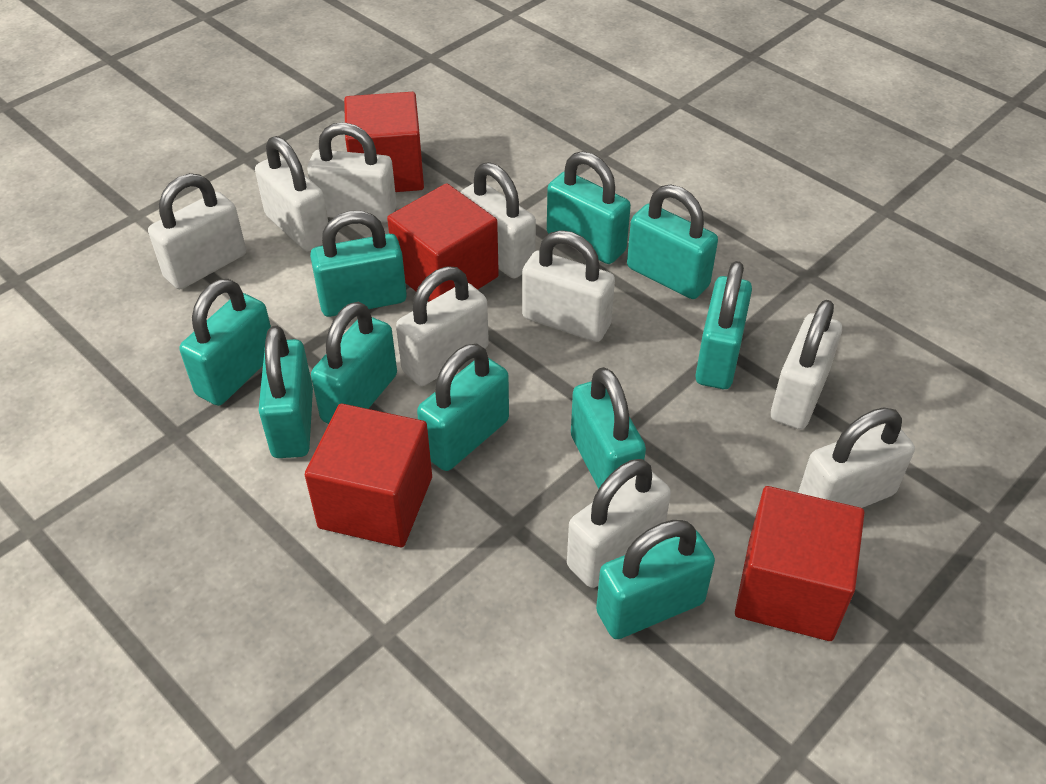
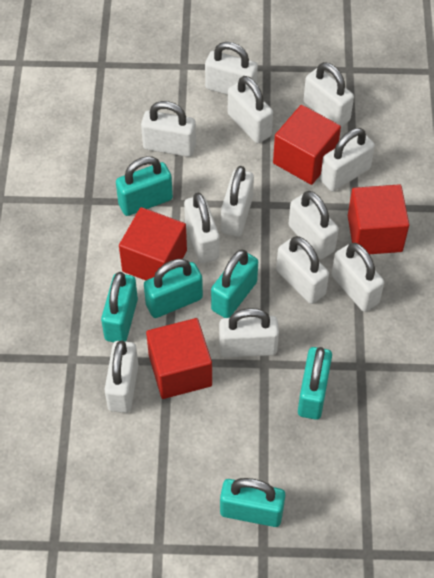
turquoise padlock: 10 -> 6
white padlock: 9 -> 12

